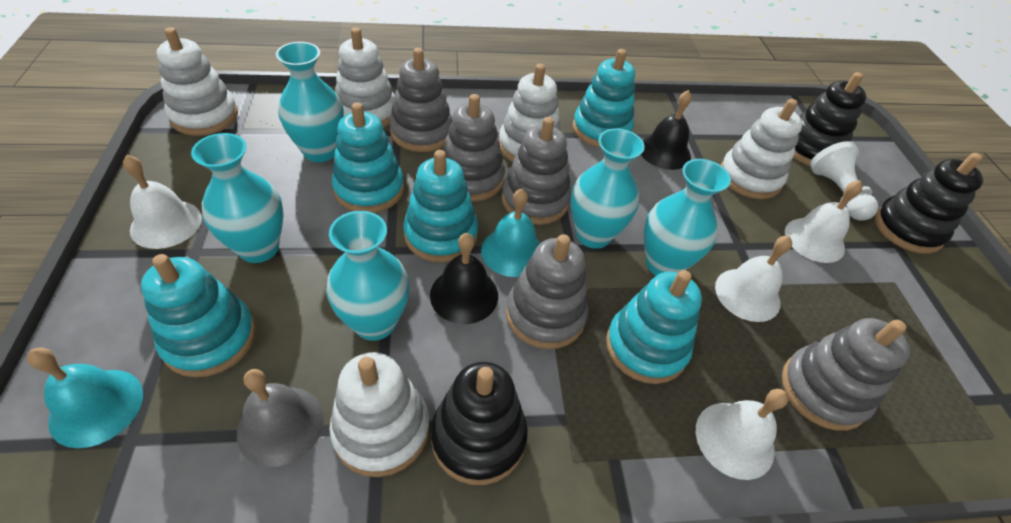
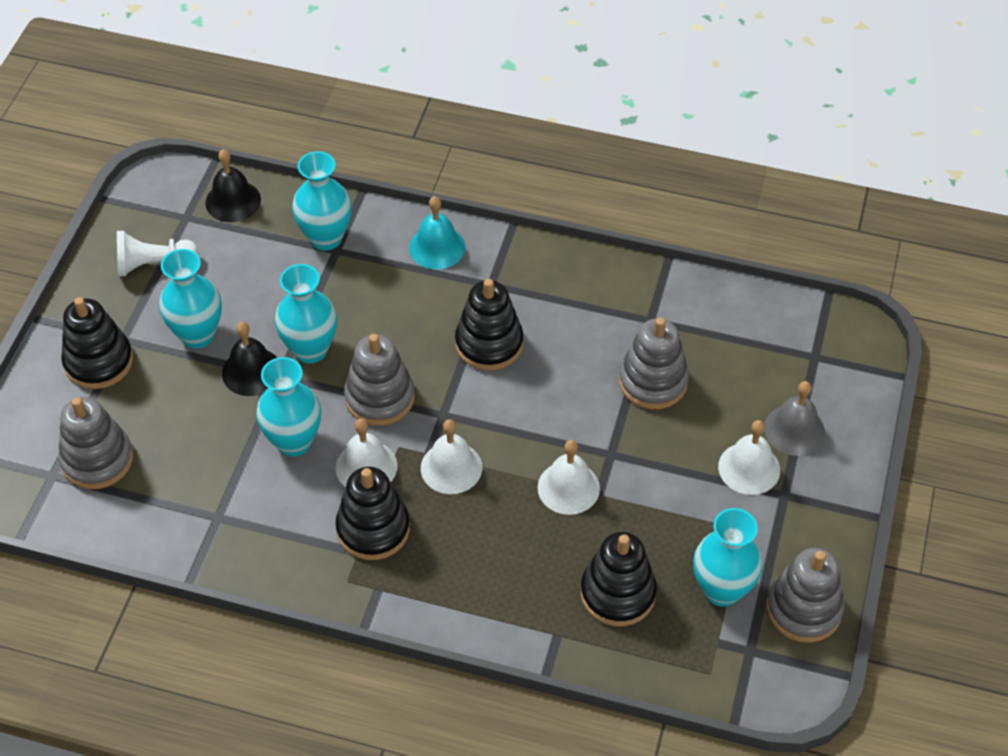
black stacking toy: 3 -> 4
grey stacking toy: 5 -> 4
turquoise bell: 2 -> 1
turquoise stacking toy: 5 -> 0
white stacking toy: 5 -> 0

